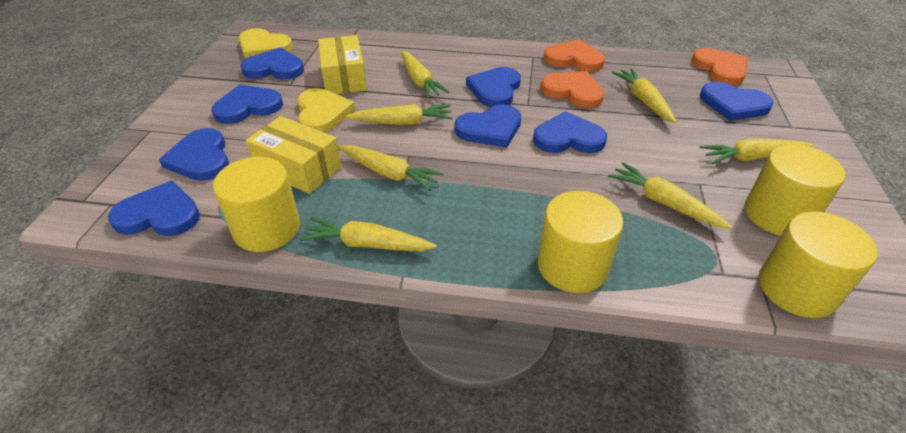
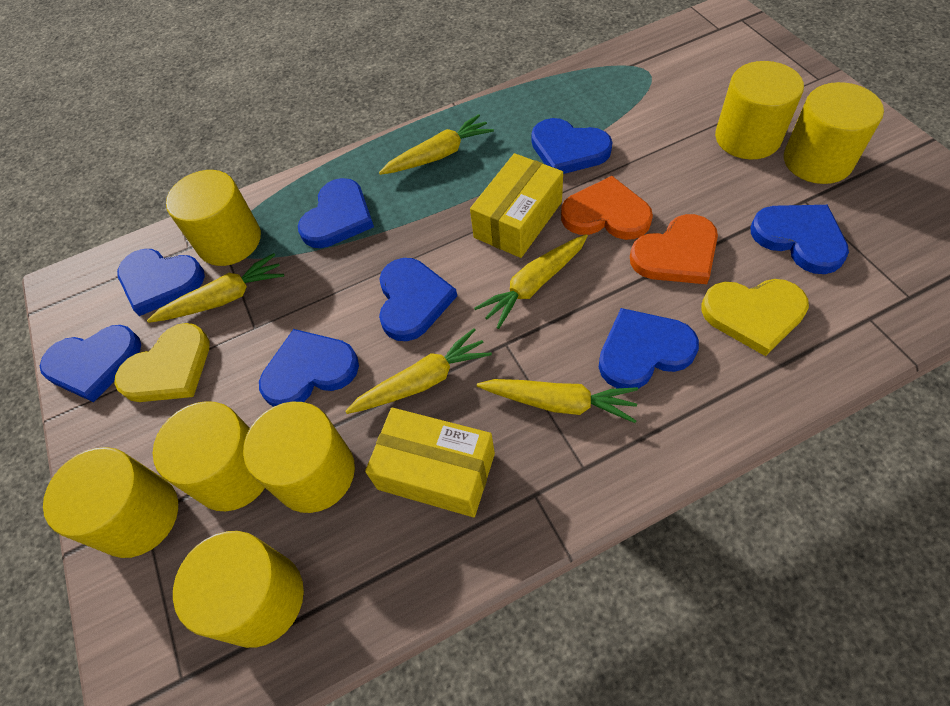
orange heart: 3 -> 2
yellow carrot: 7 -> 5
yellow cylinder: 4 -> 7

